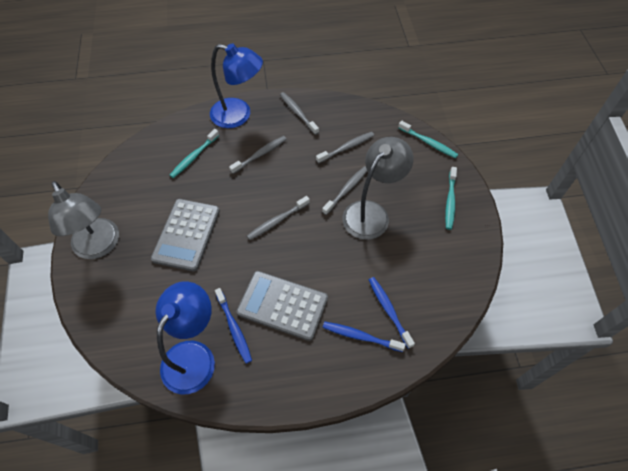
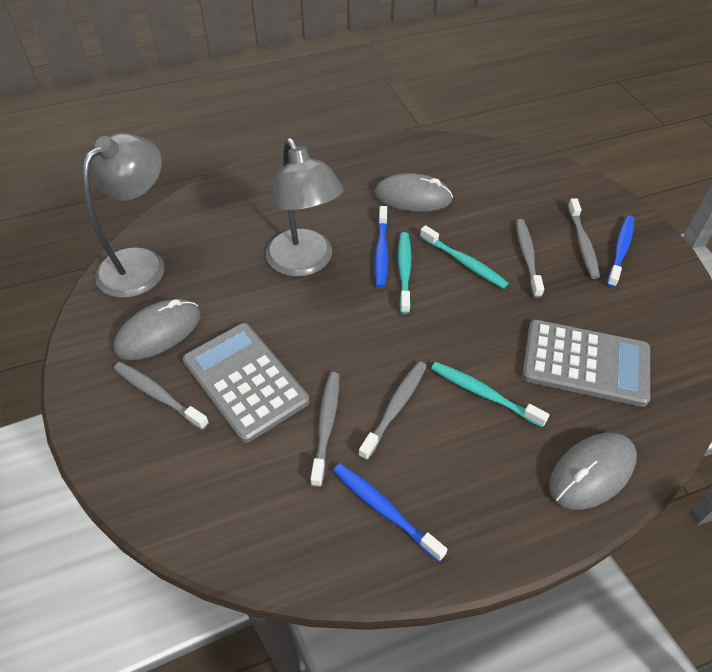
blue lamp: 2 -> 0
grey mouse: 0 -> 3

